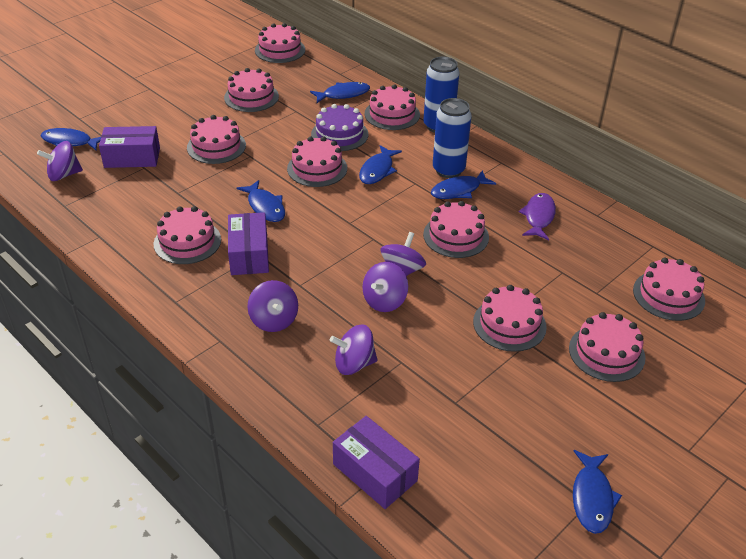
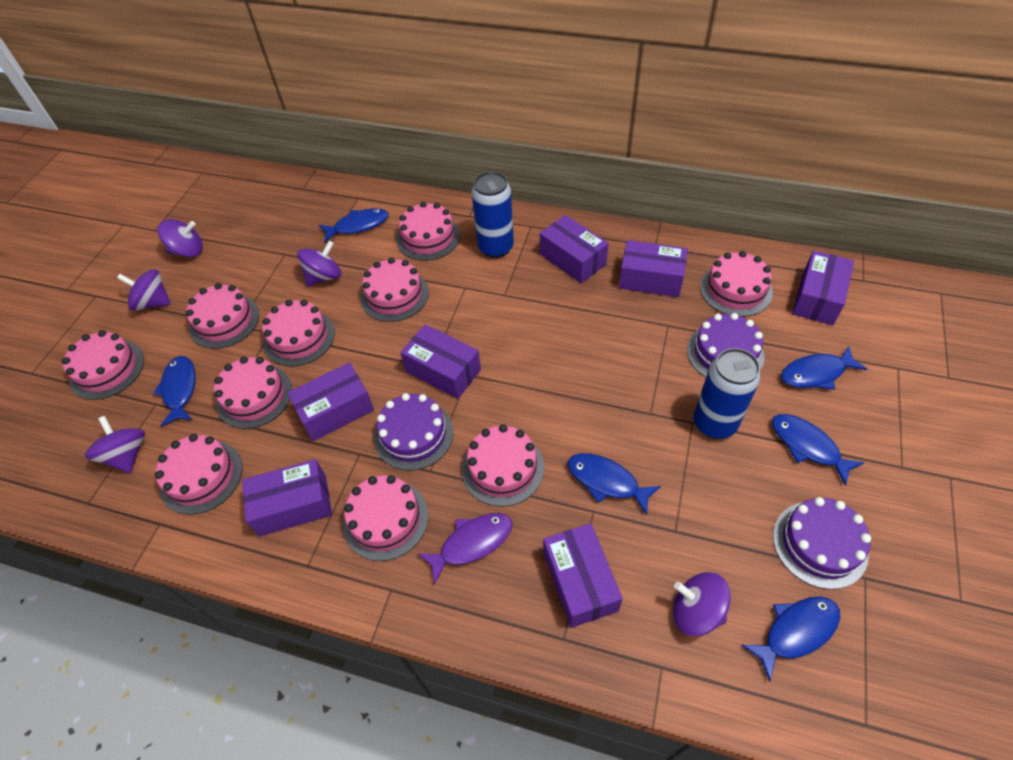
purple box: 3 -> 7
purple cake: 1 -> 3

